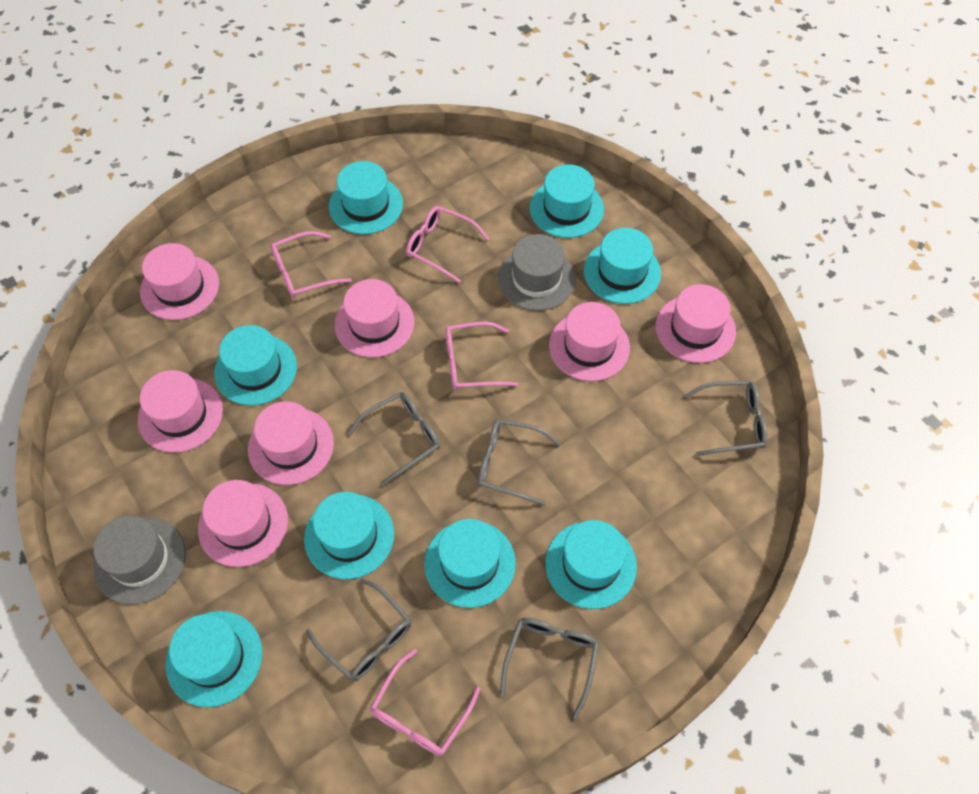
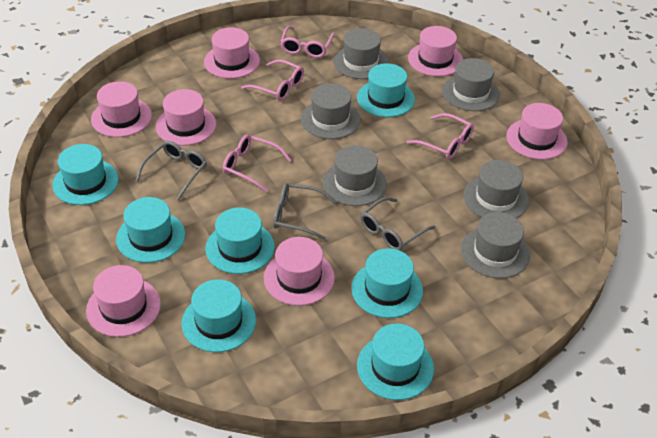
grey glasses: 5 -> 3
grey hat: 2 -> 6
turquoise hat: 8 -> 7

